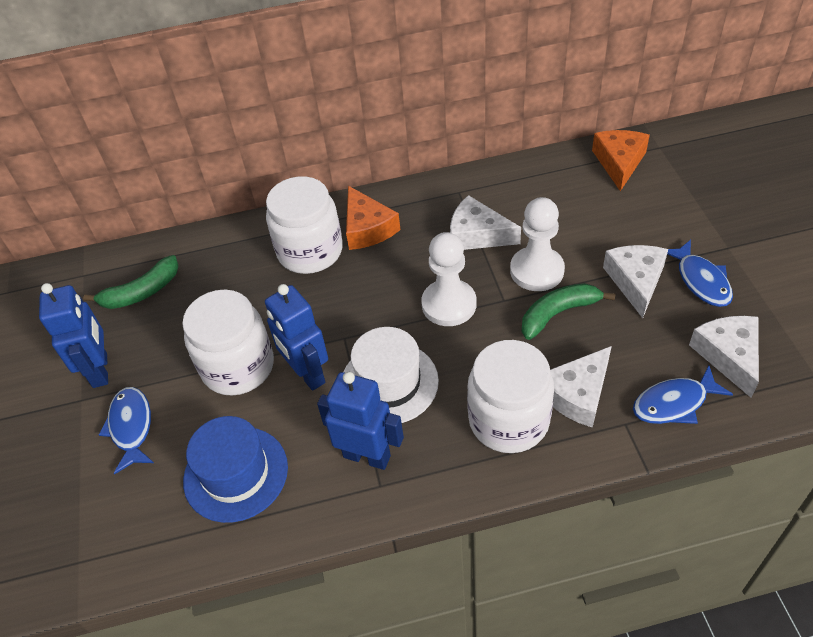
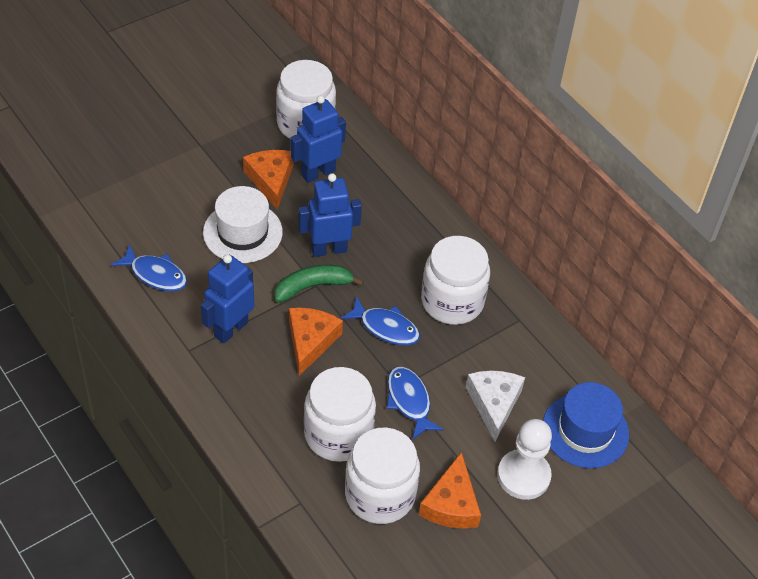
green banana: 2 -> 1
orange cheese: 2 -> 3
white cheese: 4 -> 1
white jar: 3 -> 4
white pawn: 2 -> 1

